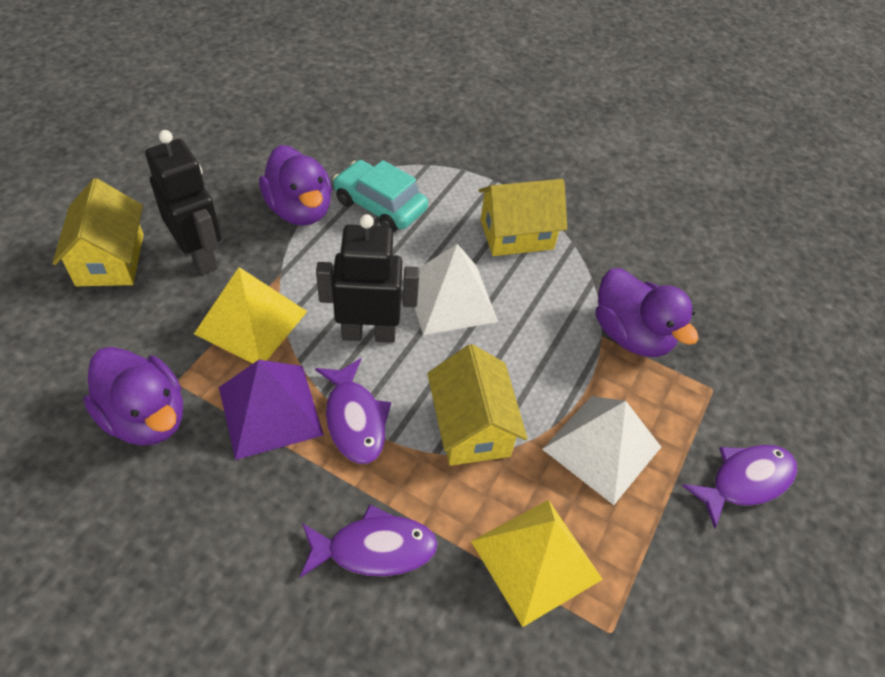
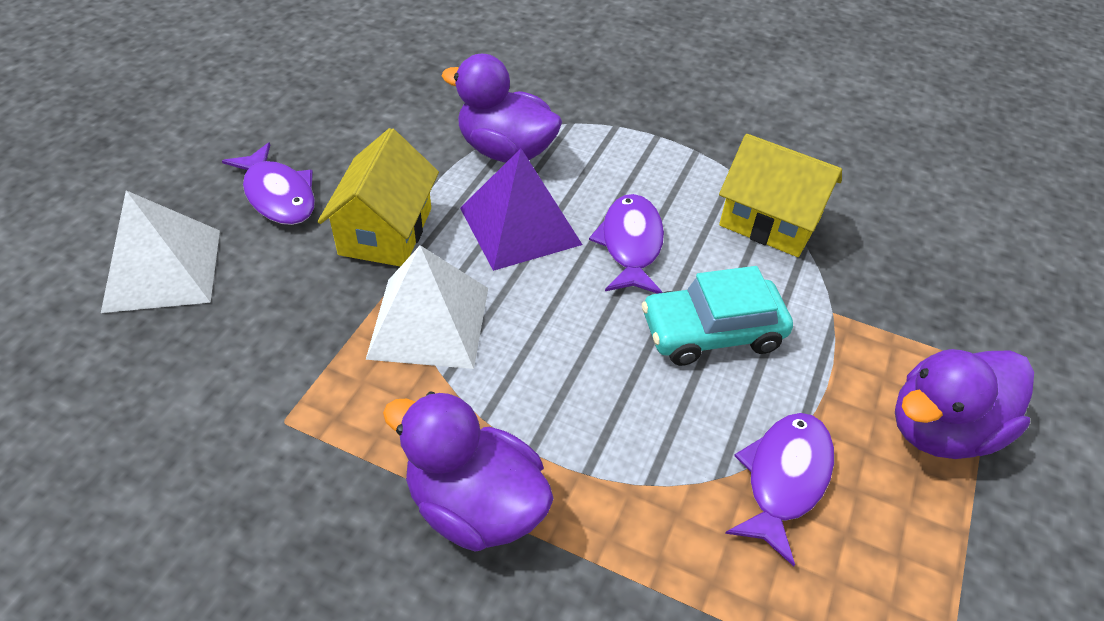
black robot: 2 -> 0
yellow house: 3 -> 2
yellow pyramid: 2 -> 0

